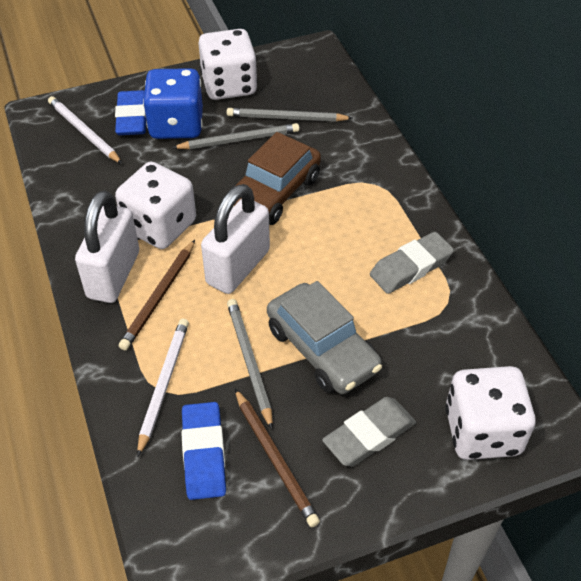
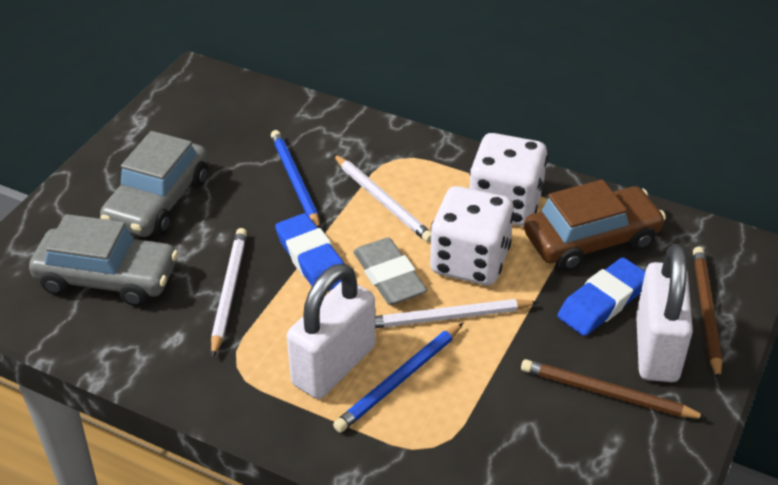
blue dice: 1 -> 0
blue pencil: 0 -> 2
grey car: 1 -> 2
grey eraser: 2 -> 1
grey pencil: 3 -> 0
white dice: 3 -> 2
white pencil: 2 -> 3

